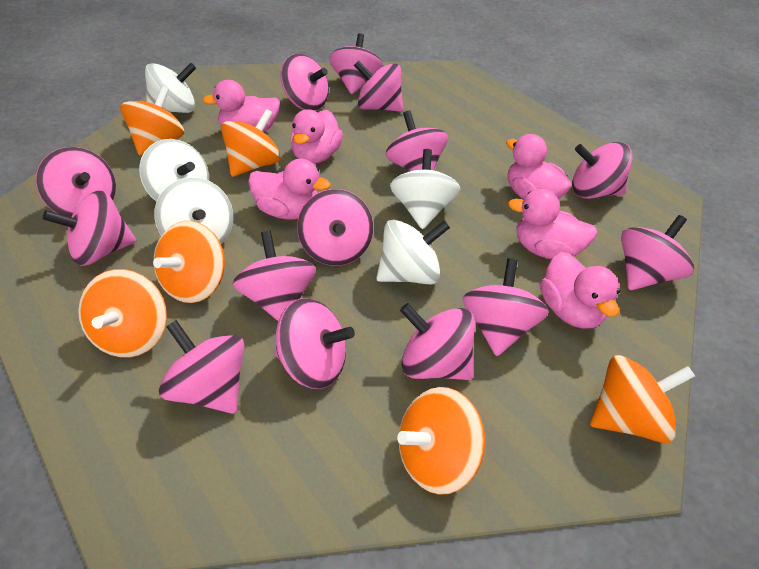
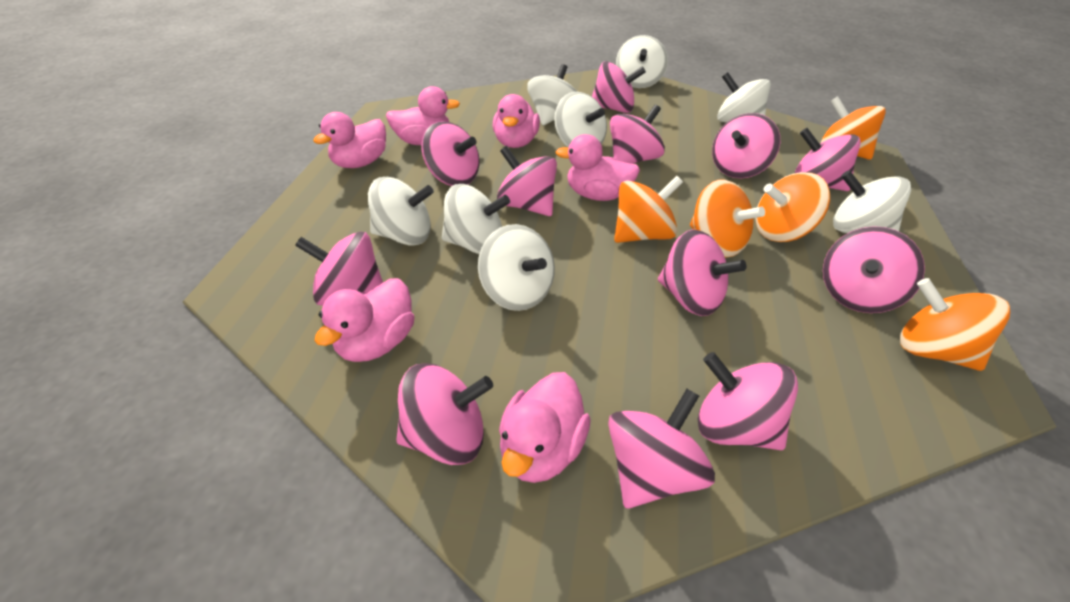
orange spinning top: 6 -> 5
pink spinning top: 14 -> 12
white spinning top: 5 -> 8

